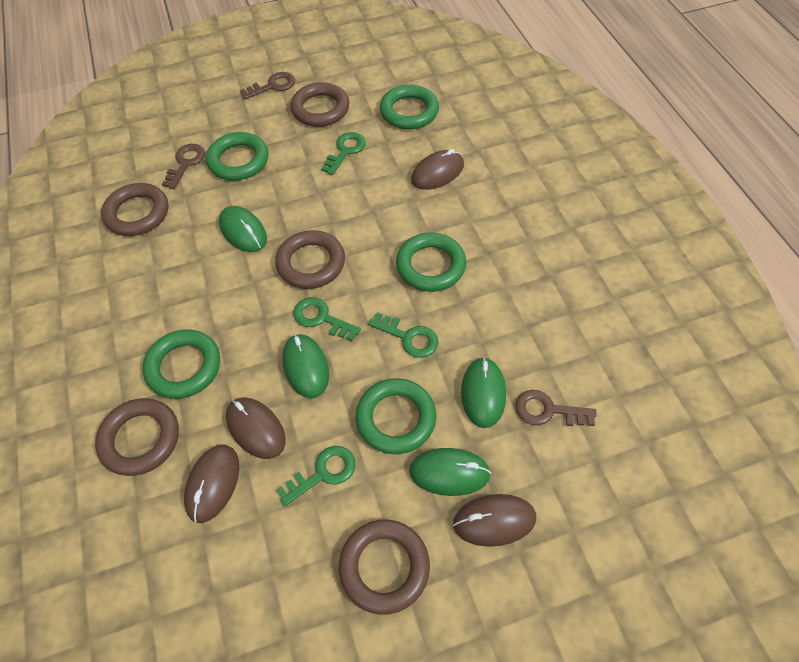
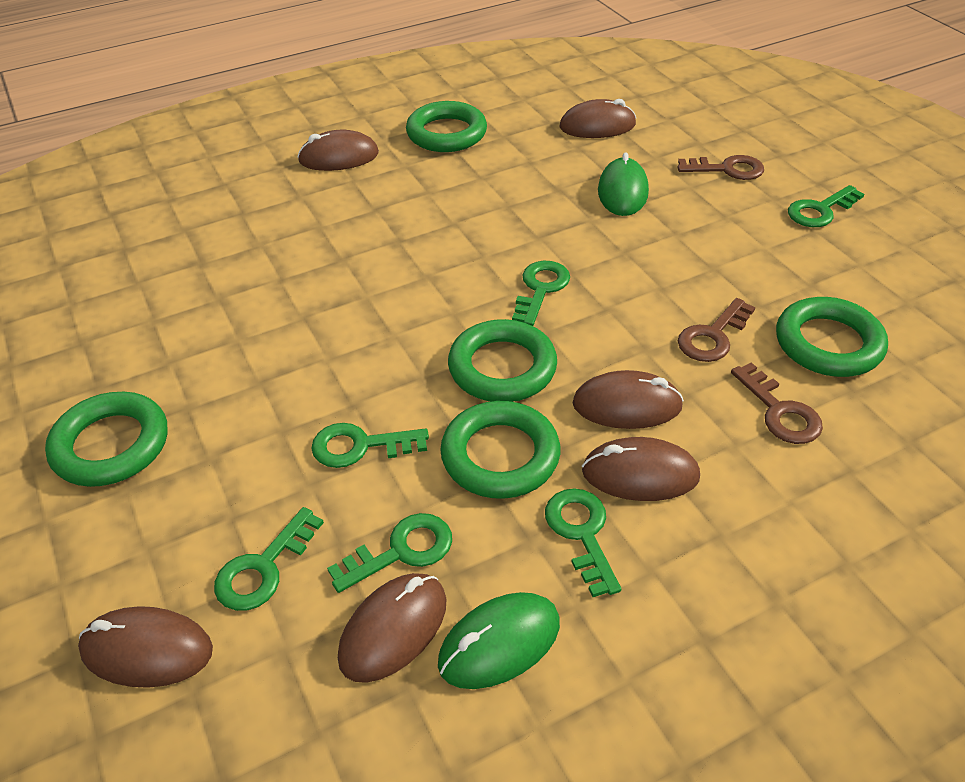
brown mouse: 4 -> 6
brown ring: 5 -> 0
green key: 4 -> 6
green mouse: 4 -> 2

